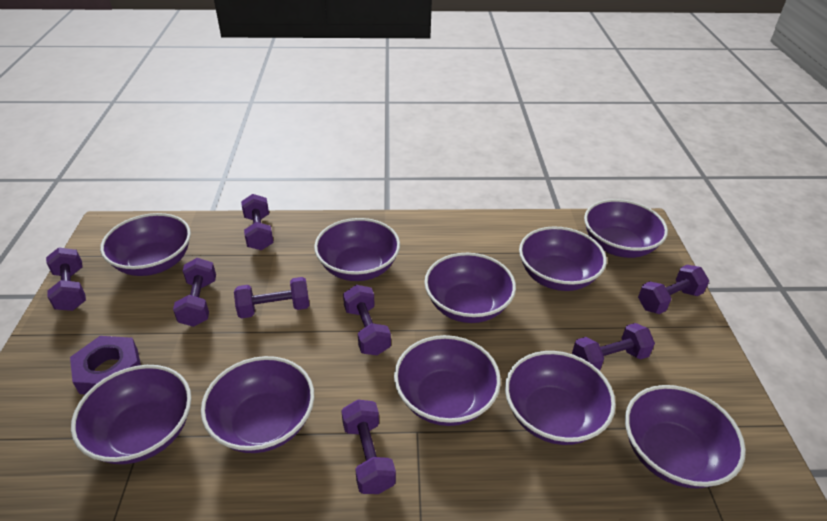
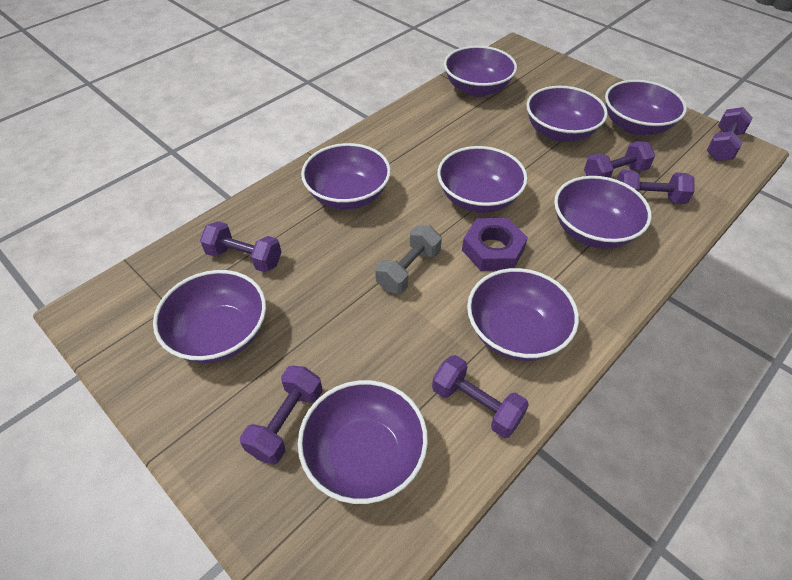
grey dumbbell: 0 -> 1
purple bowl: 10 -> 9
purple dumbbell: 8 -> 6

